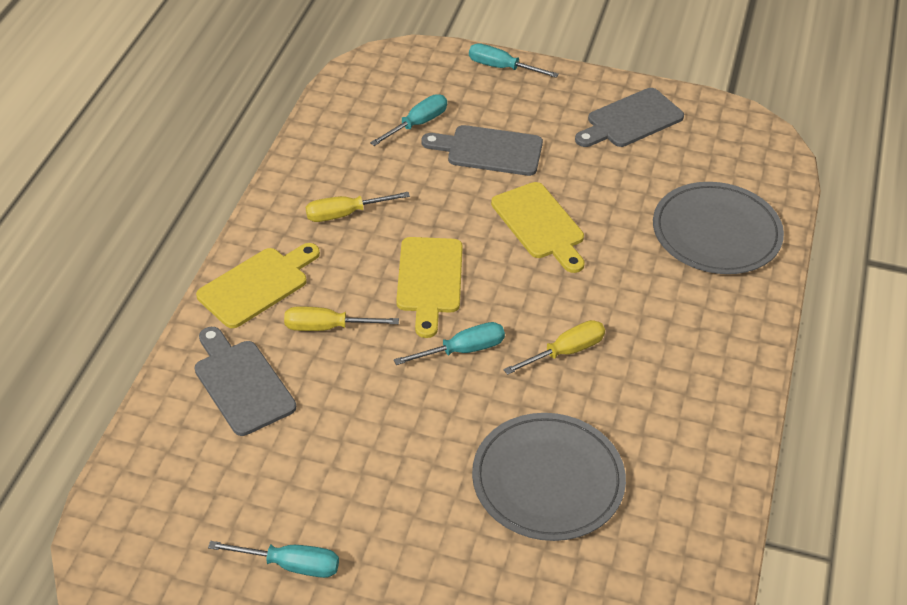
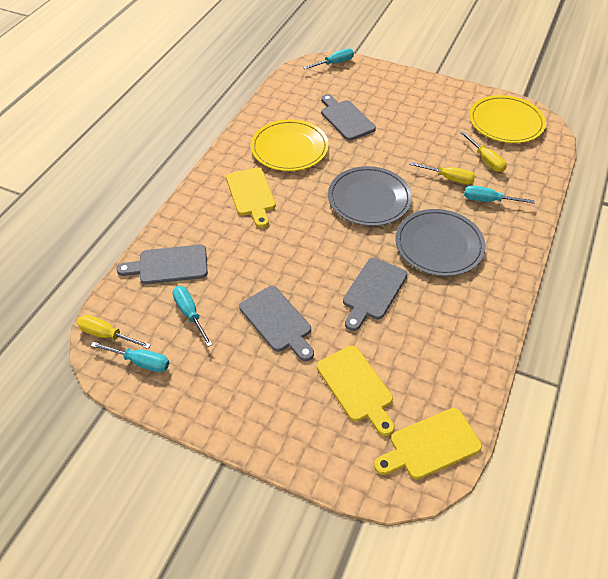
grey cutting board: 3 -> 4
yellow plate: 0 -> 2

